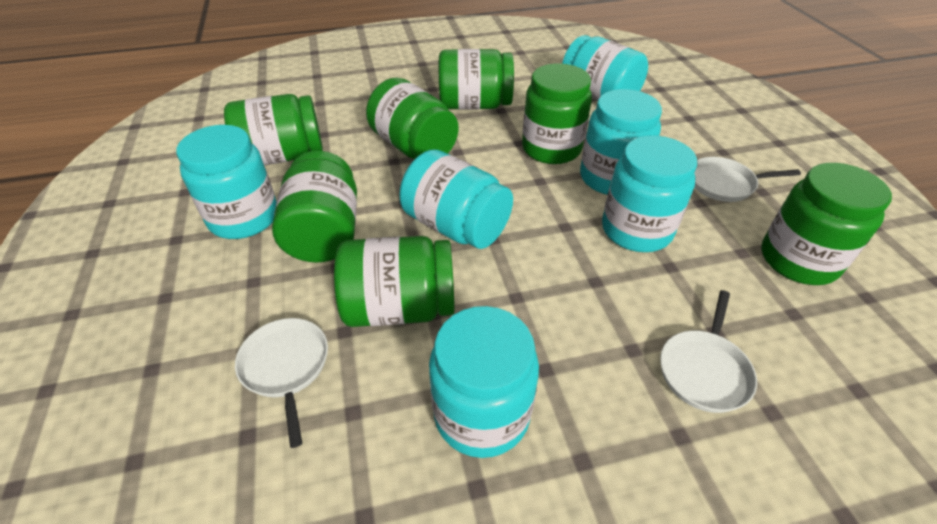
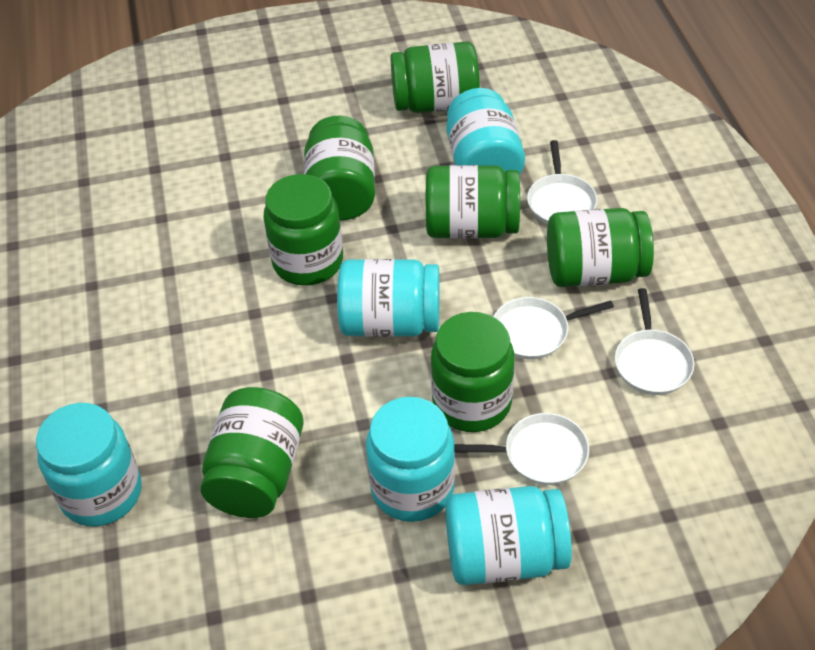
turquoise jar: 6 -> 5
white pan: 3 -> 4

